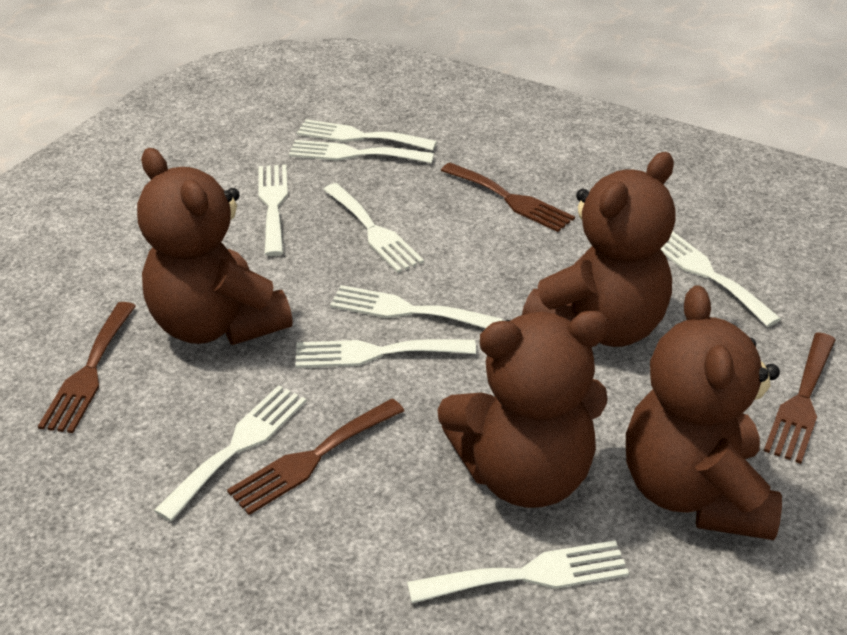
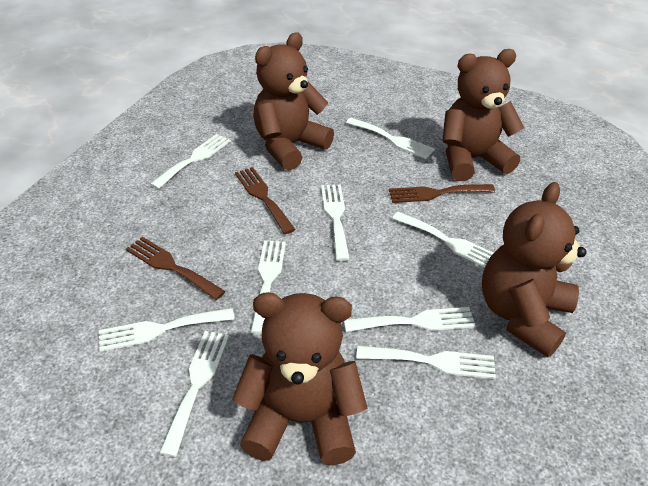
brown fork: 4 -> 3

